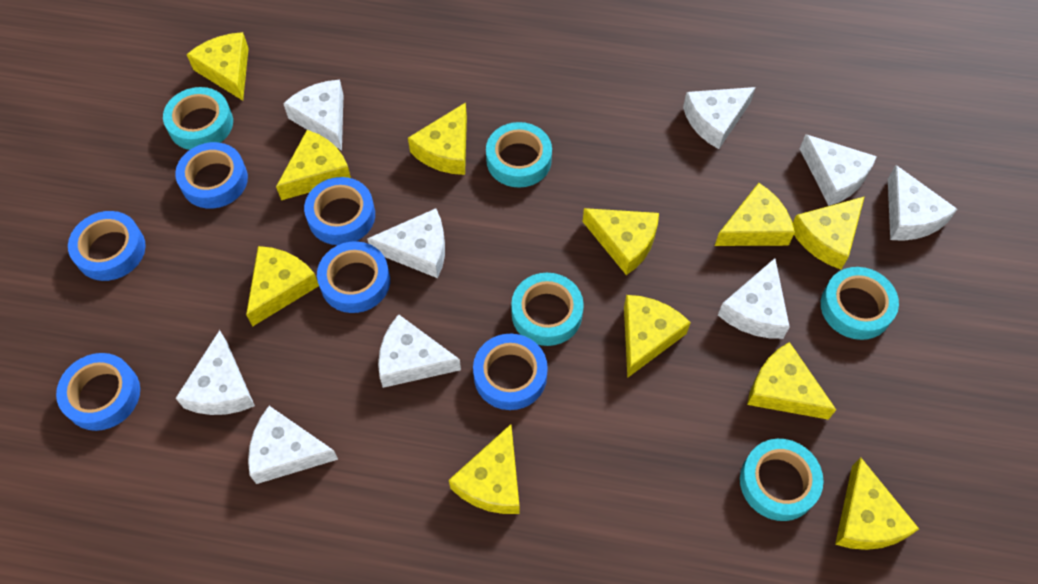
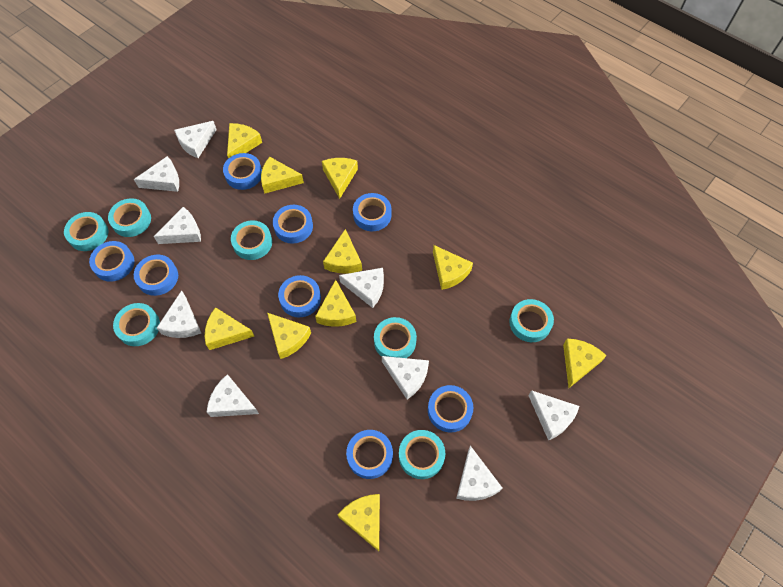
blue tape: 6 -> 8
turquoise tape: 5 -> 7
yellow cheese: 11 -> 10

